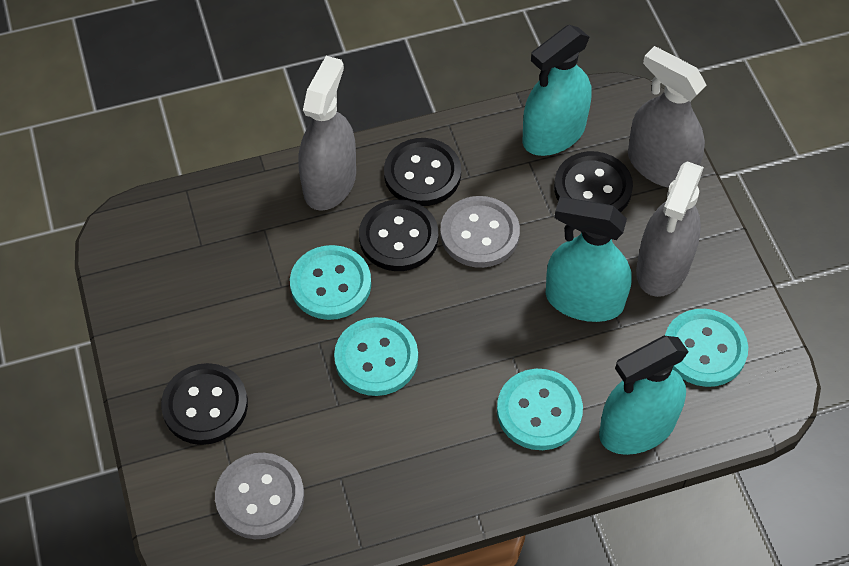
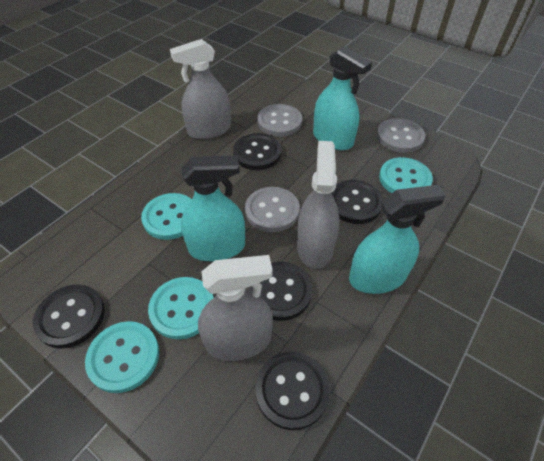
black button: 4 -> 5
grey button: 2 -> 3

